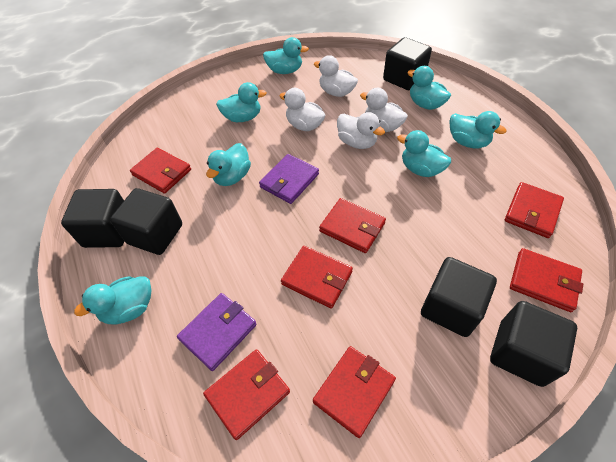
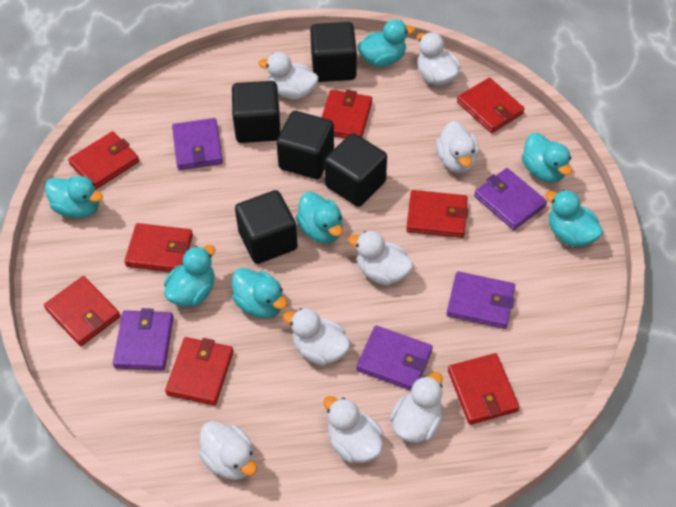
purple wallet: 2 -> 5
red wallet: 7 -> 8
white duck: 4 -> 8

